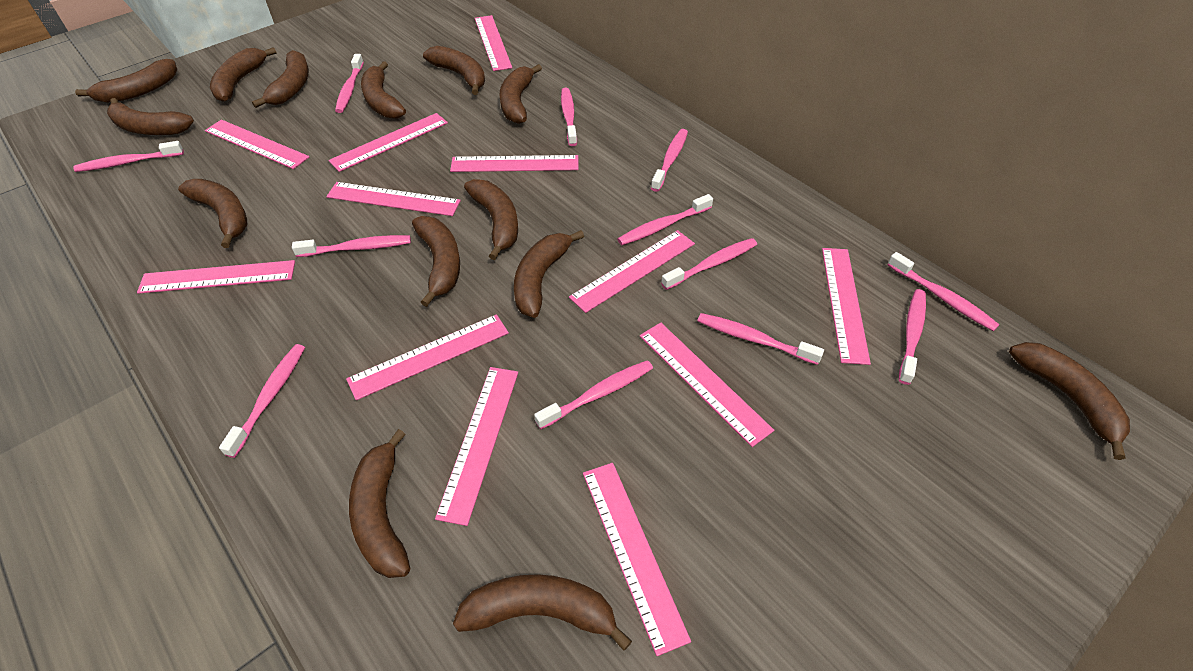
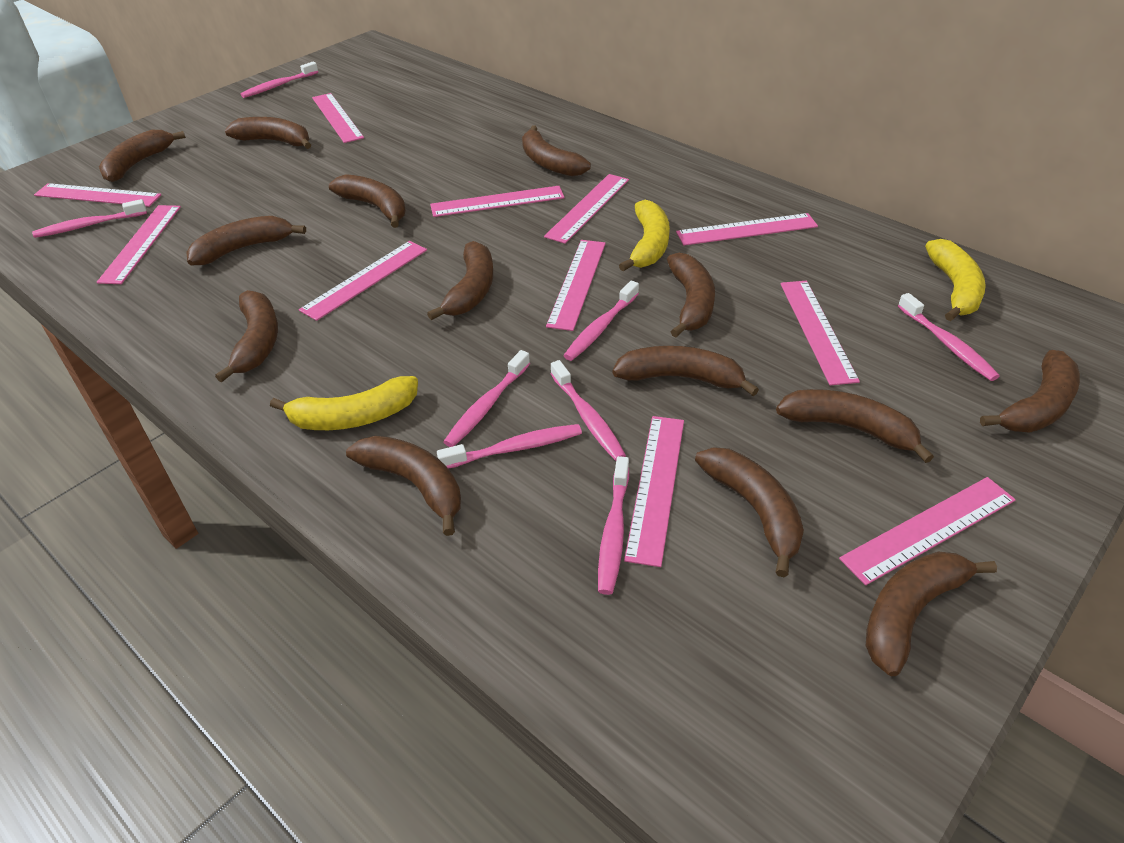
pink ruler: 12 -> 11
pink toothbrush: 12 -> 8
yellow banana: 0 -> 3

